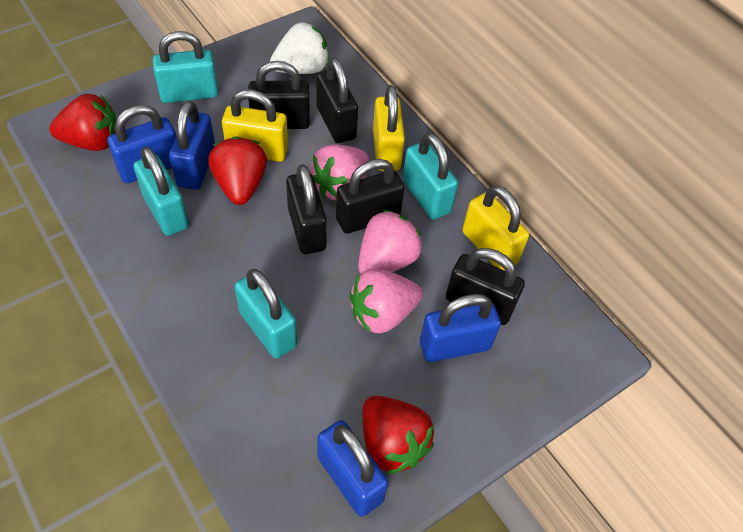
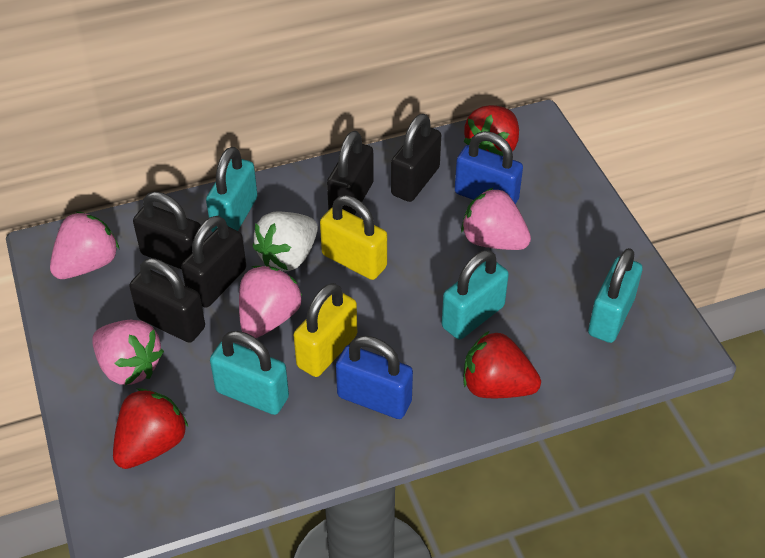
blue padlock: 4 -> 2
pink strawberry: 3 -> 4
yellow padlock: 3 -> 2

